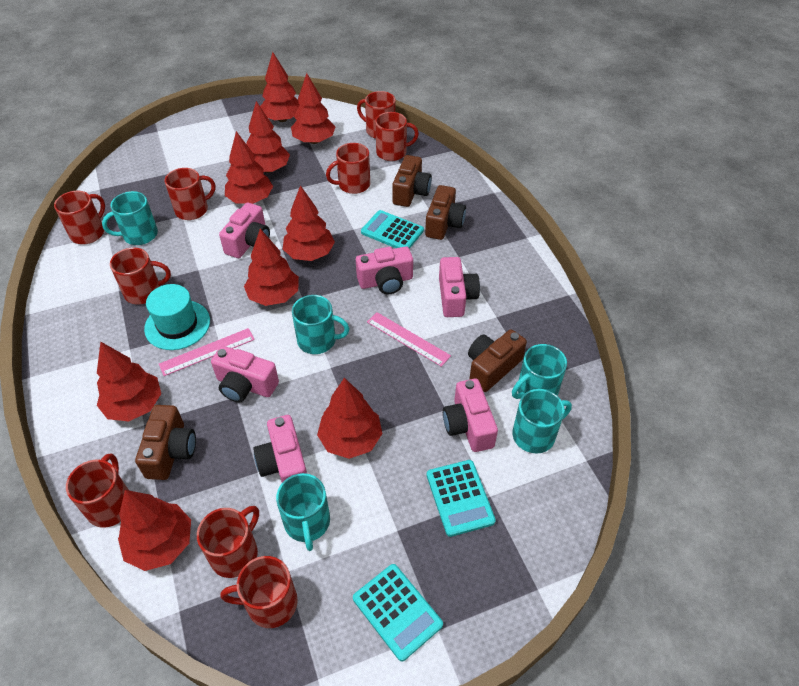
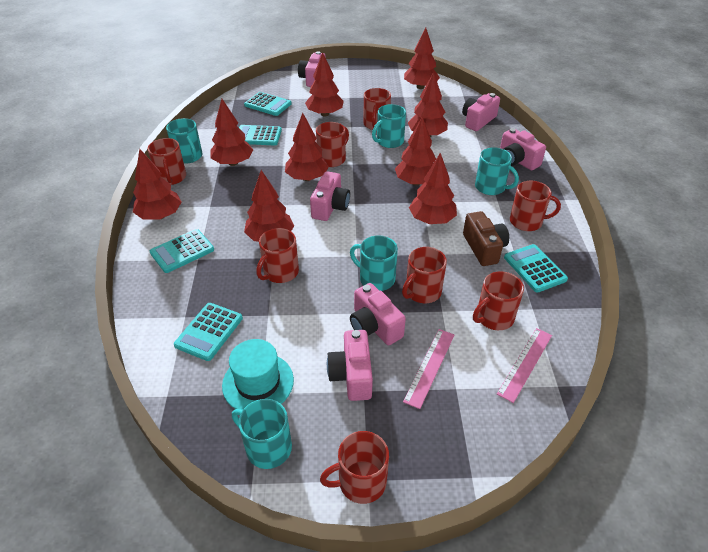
brown camera: 4 -> 1
red mug: 9 -> 8
turquoise calculator: 3 -> 5

